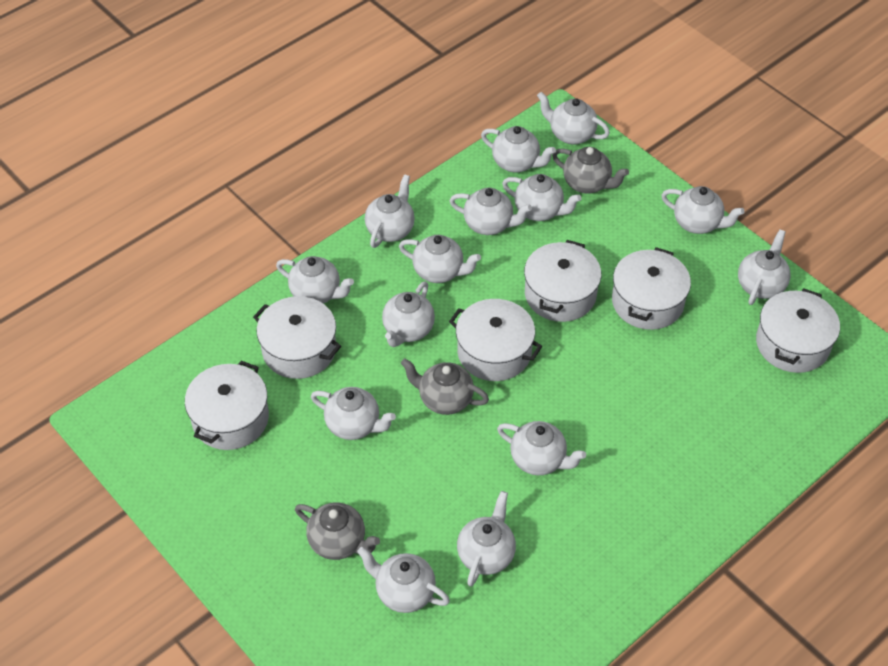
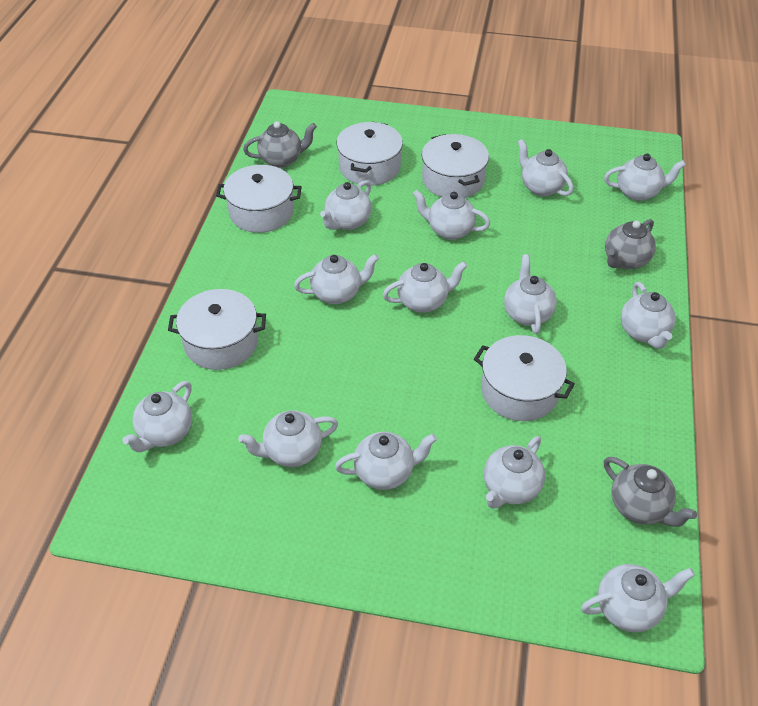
white pot: 6 -> 5
white teapot: 14 -> 13

